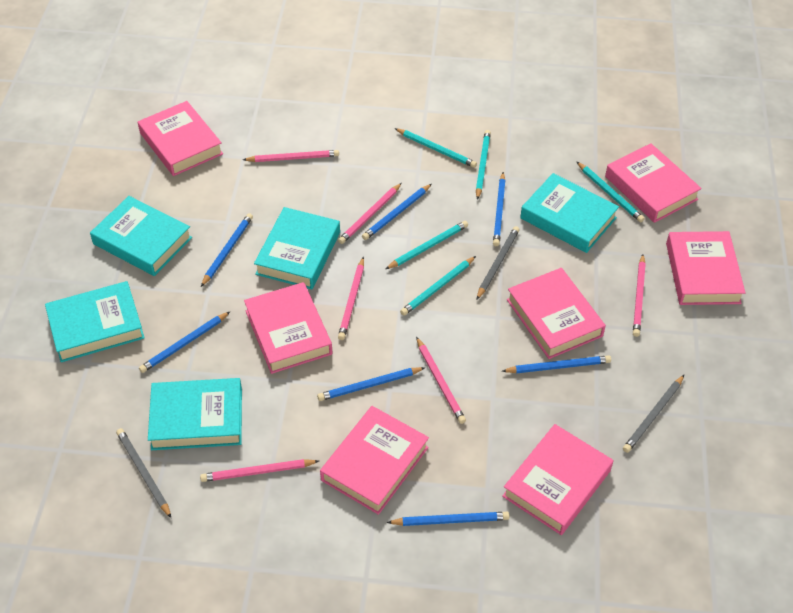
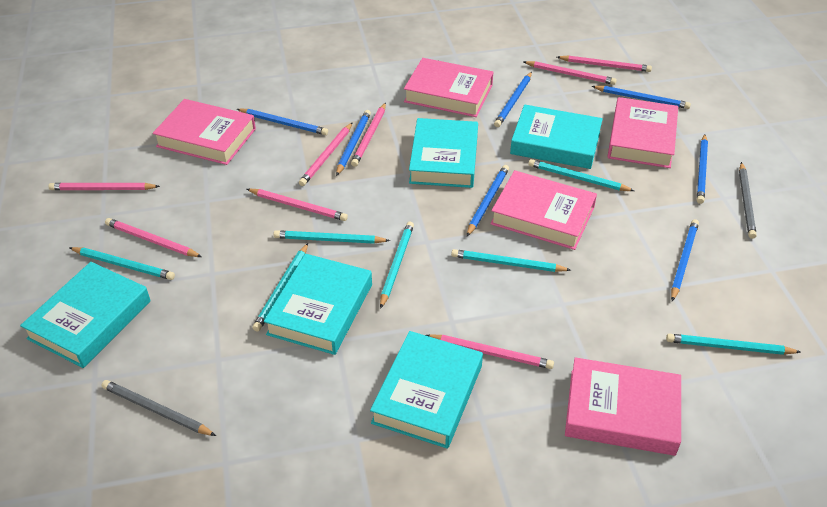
grey pencil: 3 -> 2
pink book: 7 -> 5
pink pencil: 6 -> 8
turquoise pencil: 5 -> 7

